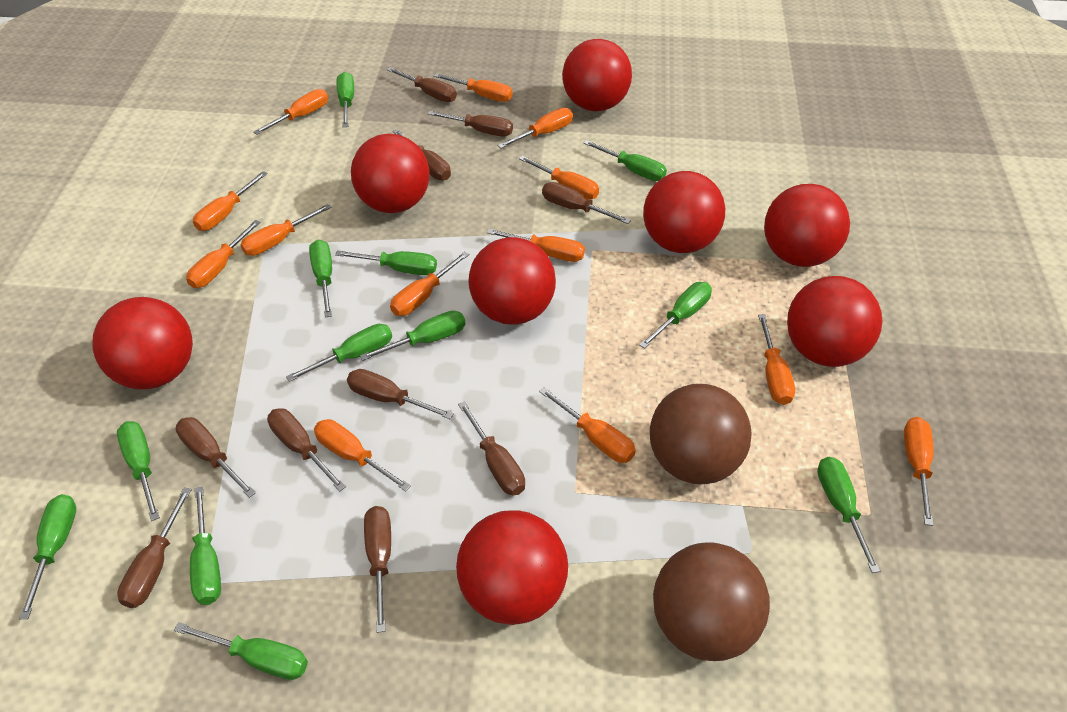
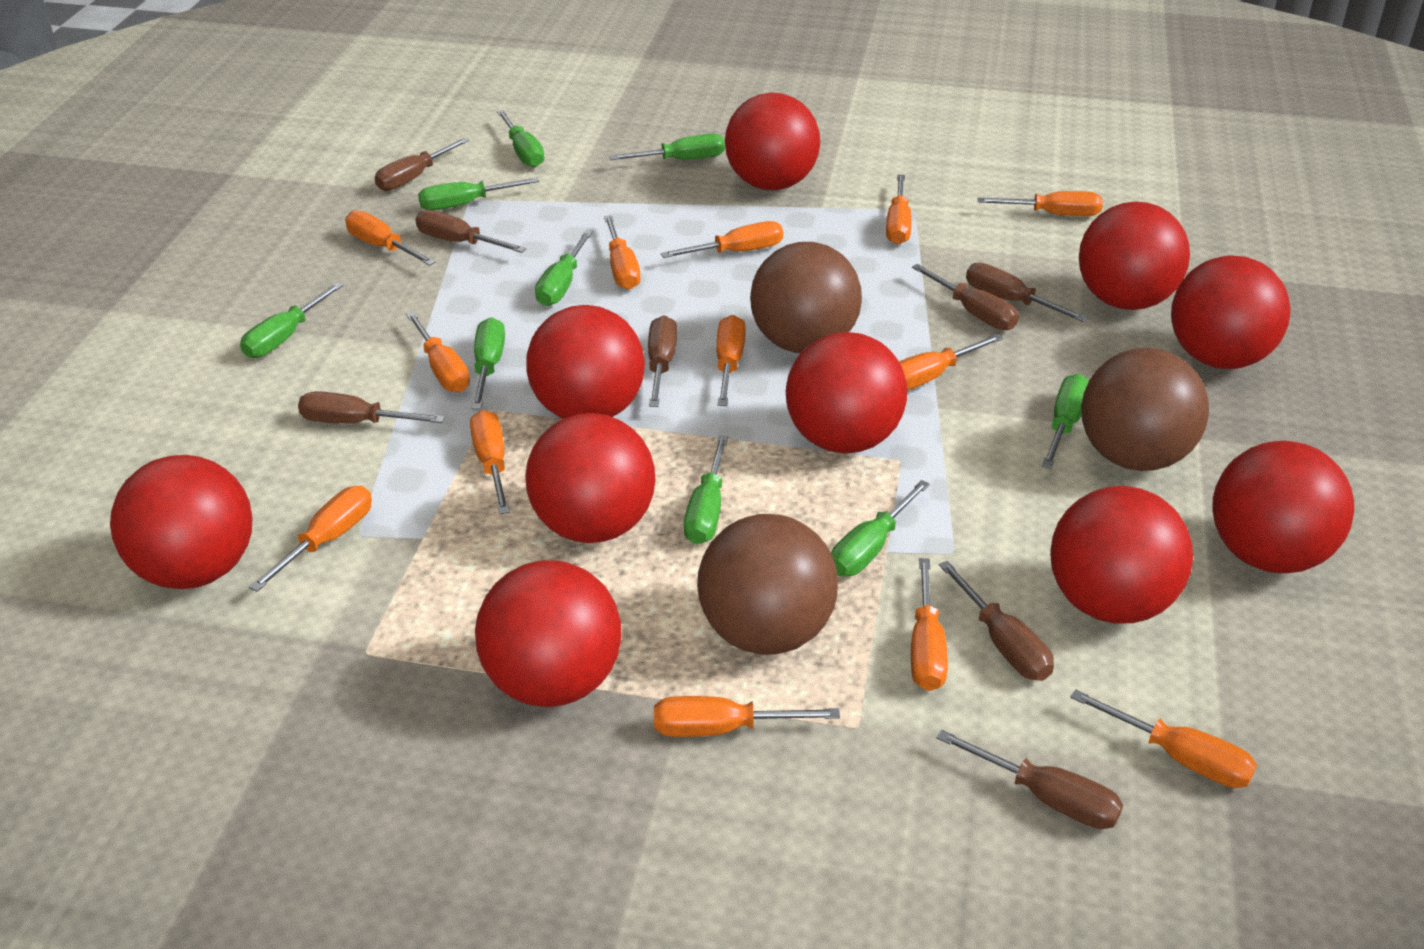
brown ball: 2 -> 3
brown screwdriver: 10 -> 8
green screwdriver: 12 -> 9
red ball: 8 -> 10

